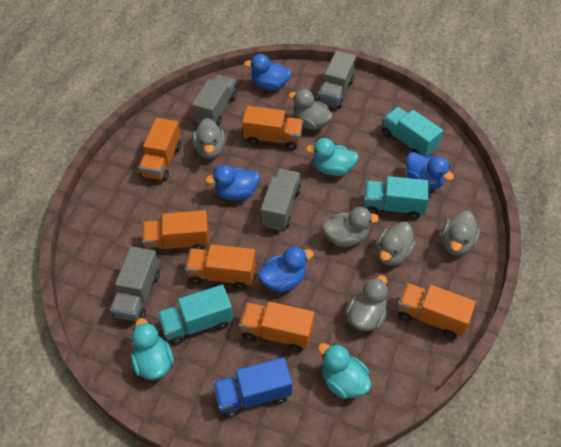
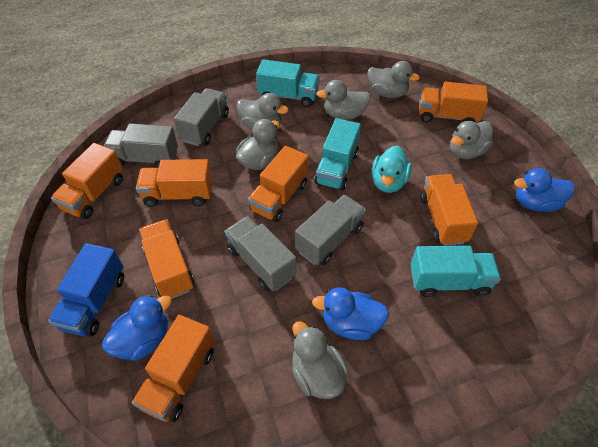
blue duck: 4 -> 3
orange truck: 6 -> 7
turquoise duck: 3 -> 1

